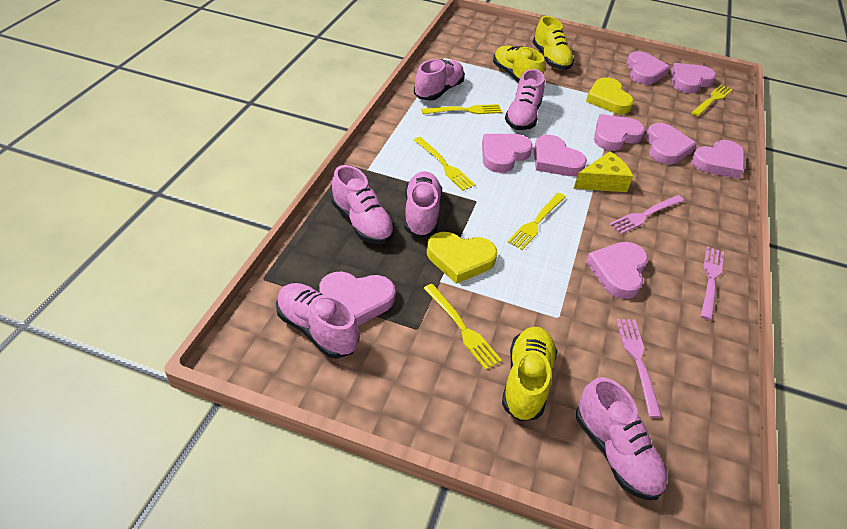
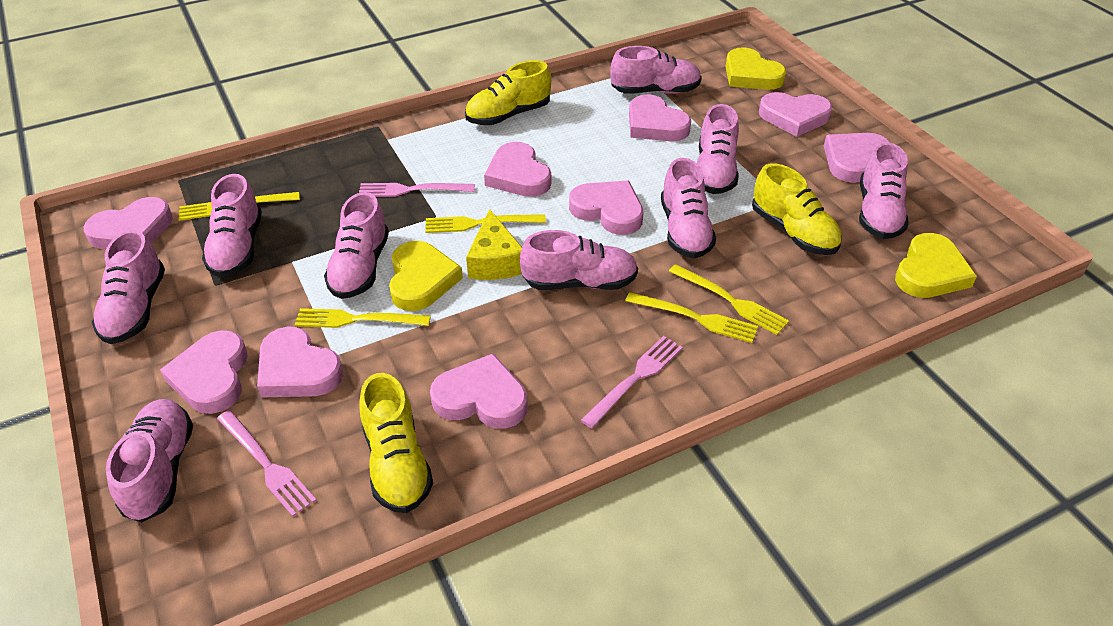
pink shoe: 6 -> 9
yellow heart: 2 -> 3

